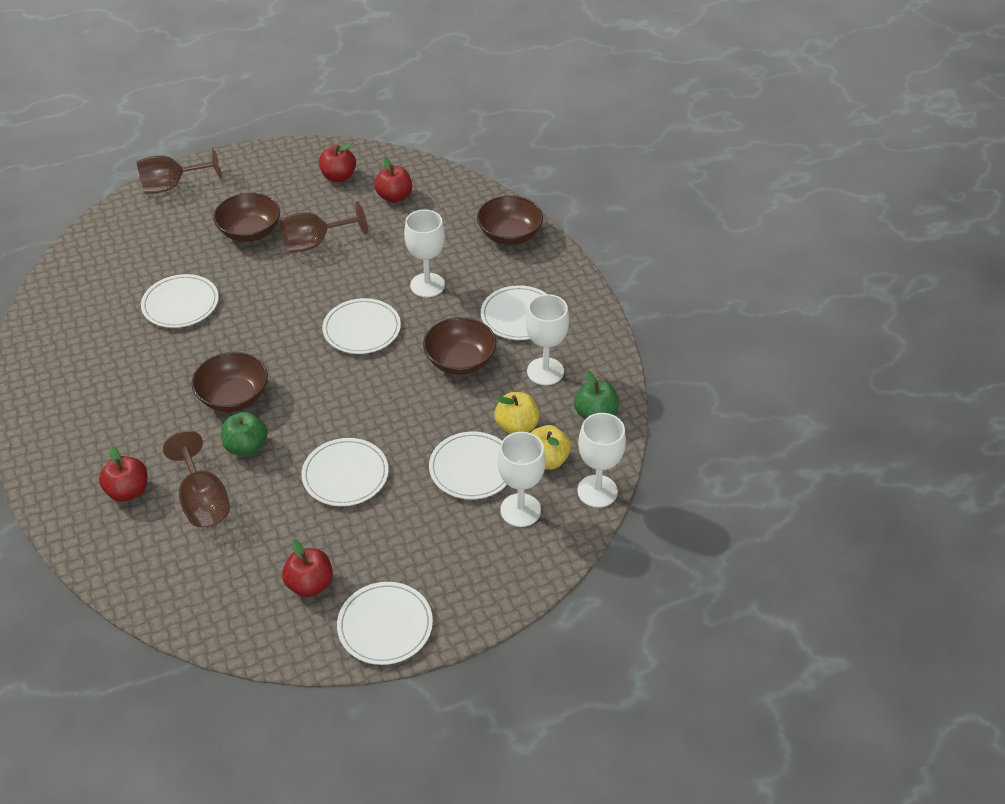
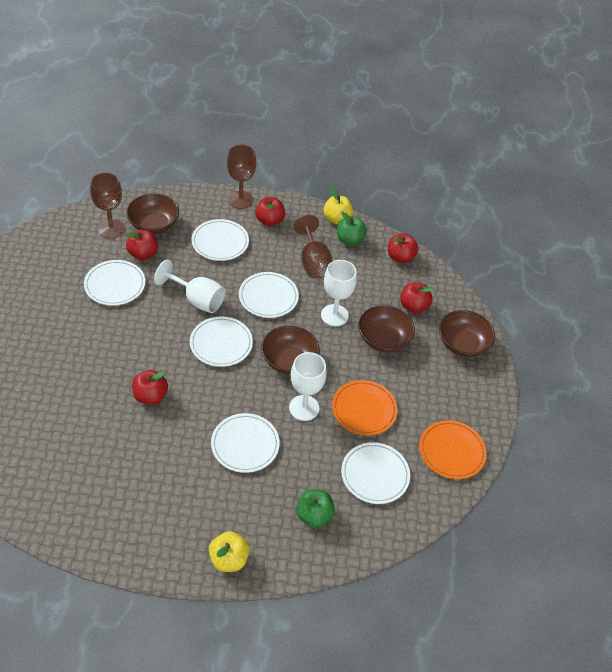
orange plate: 0 -> 2
red apple: 4 -> 5
white goblet: 4 -> 3

